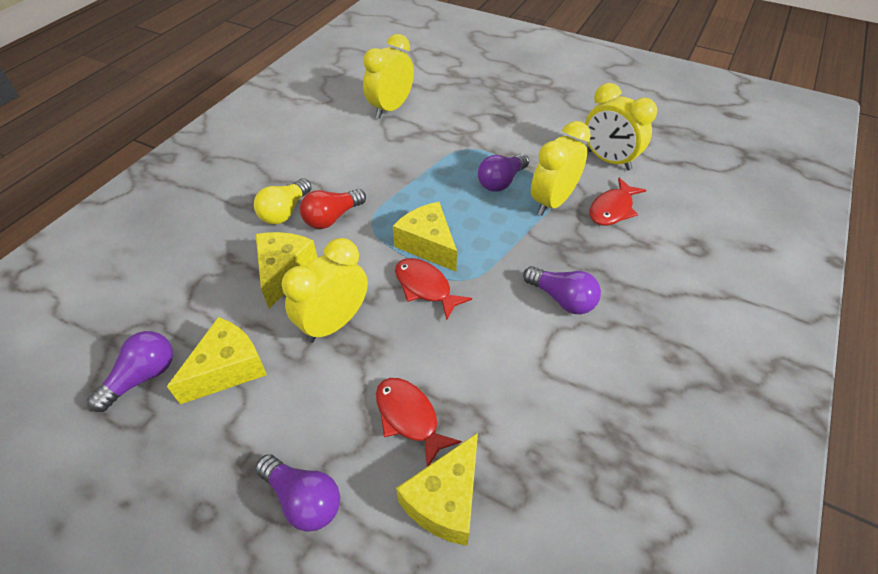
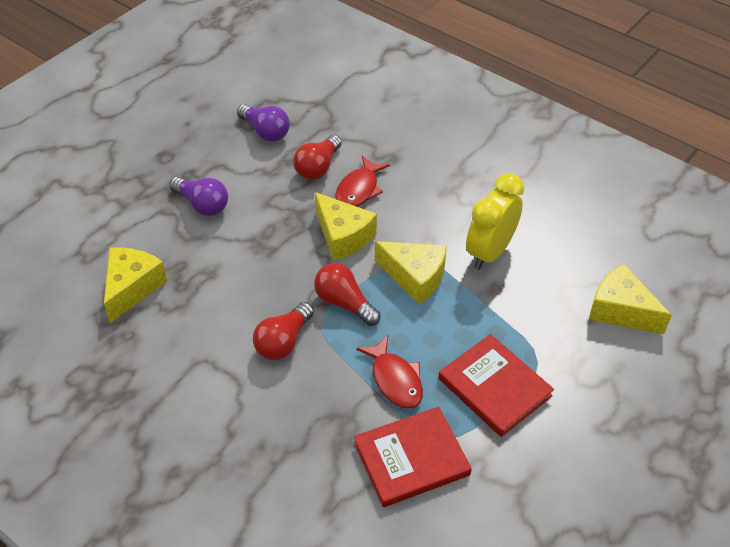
purple light bulb: 4 -> 2
red book: 0 -> 2
red fish: 3 -> 2
red light bulb: 1 -> 3
yellow clock: 4 -> 1
yellow light bulb: 1 -> 0

